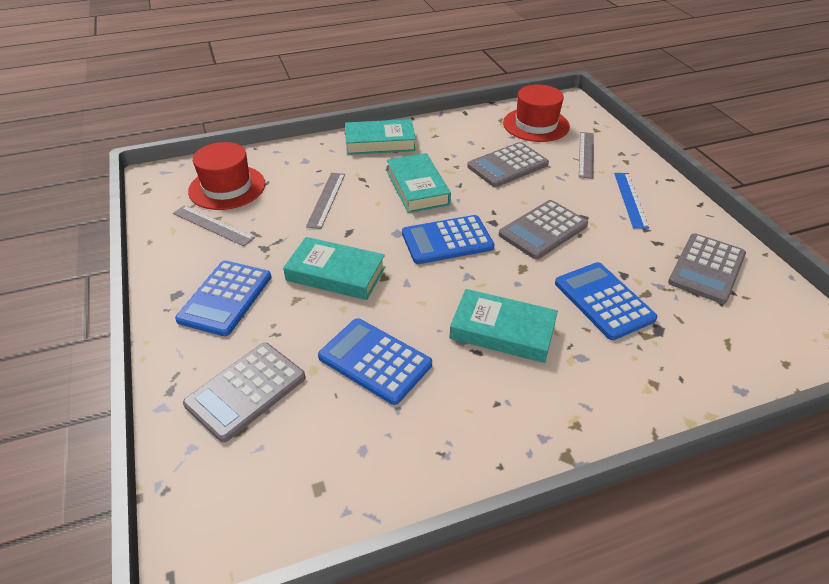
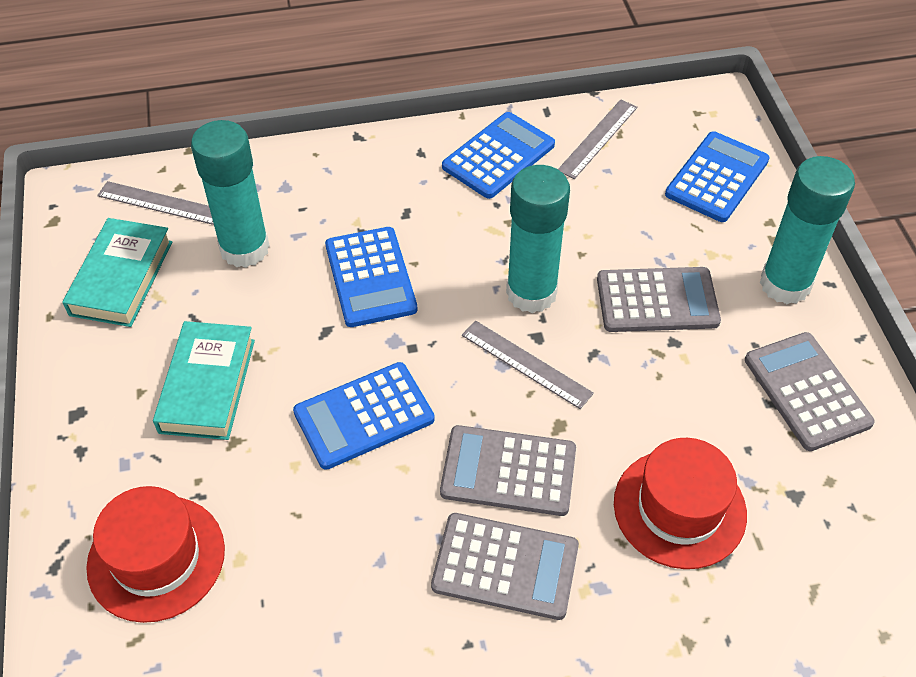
blue ruler: 1 -> 0
turquoise book: 4 -> 2
turquoise glue stick: 0 -> 3

